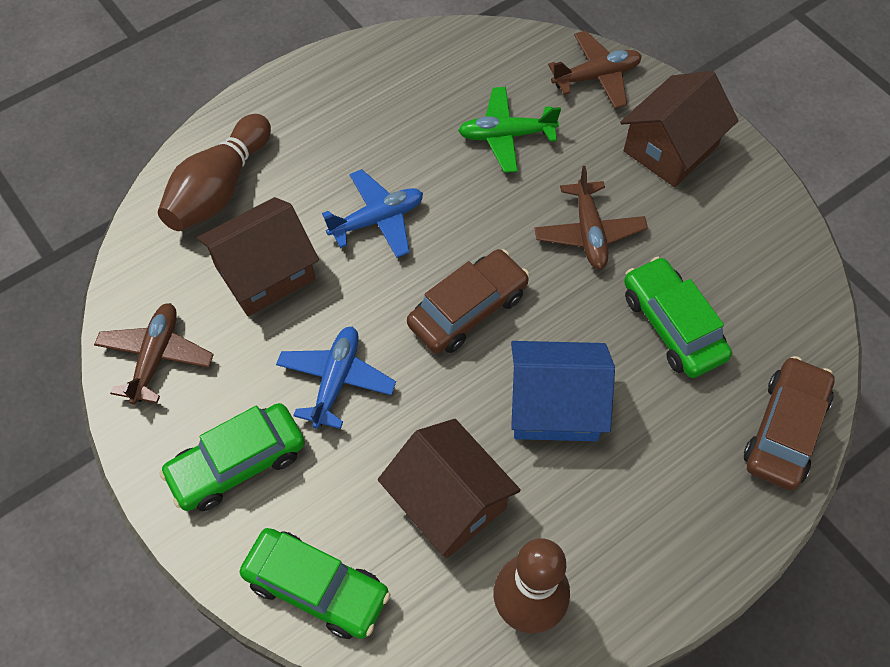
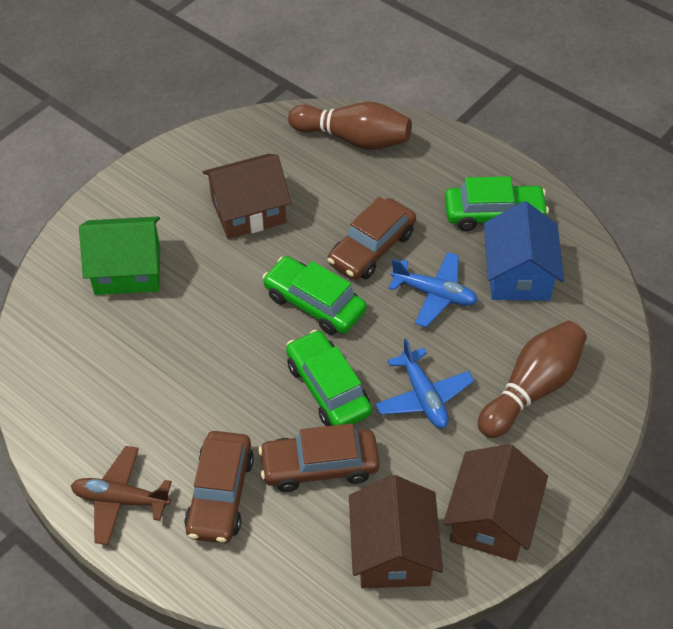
brown car: 2 -> 3
brown plane: 3 -> 1
green house: 0 -> 1
green plane: 1 -> 0

